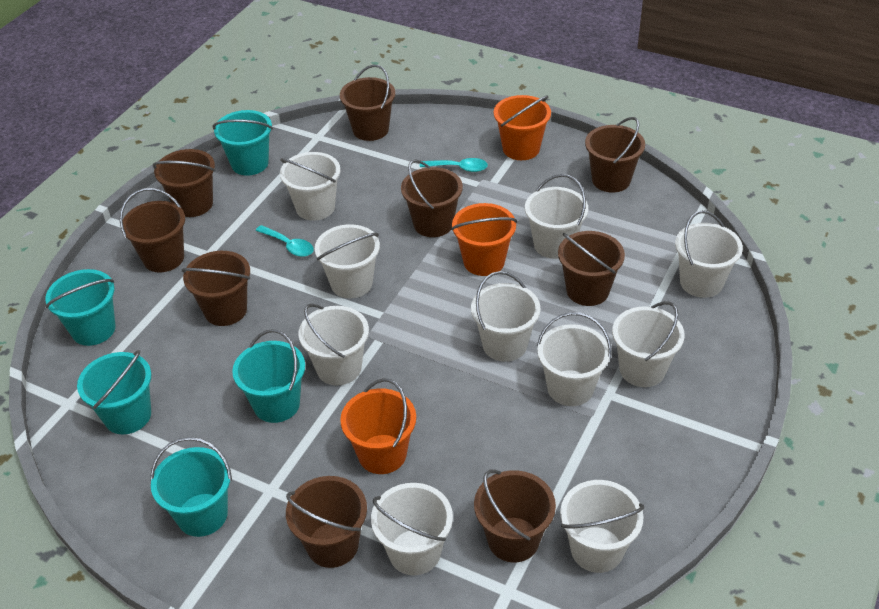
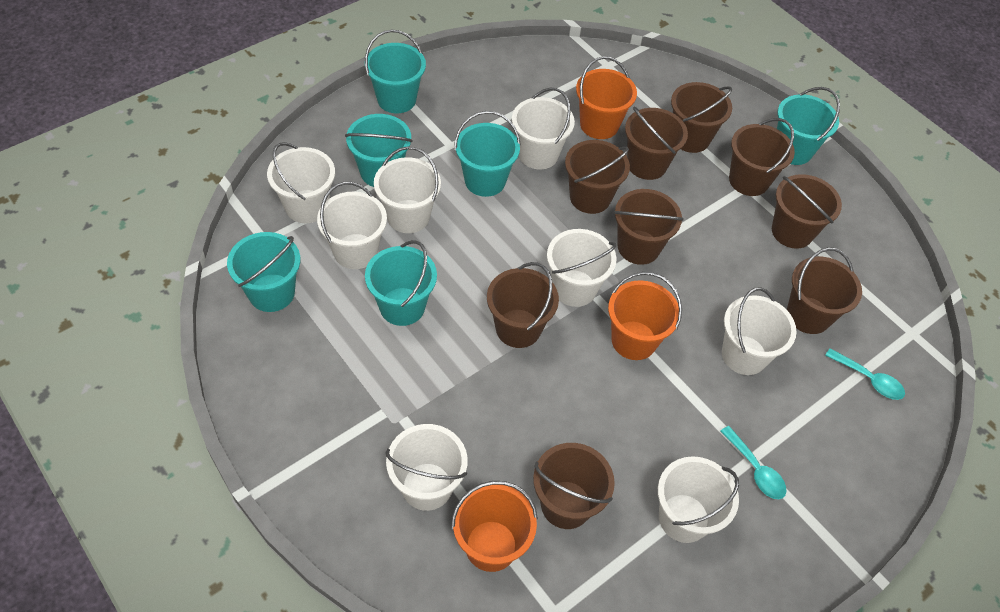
turquoise bucket: 5 -> 6
white bucket: 10 -> 8

